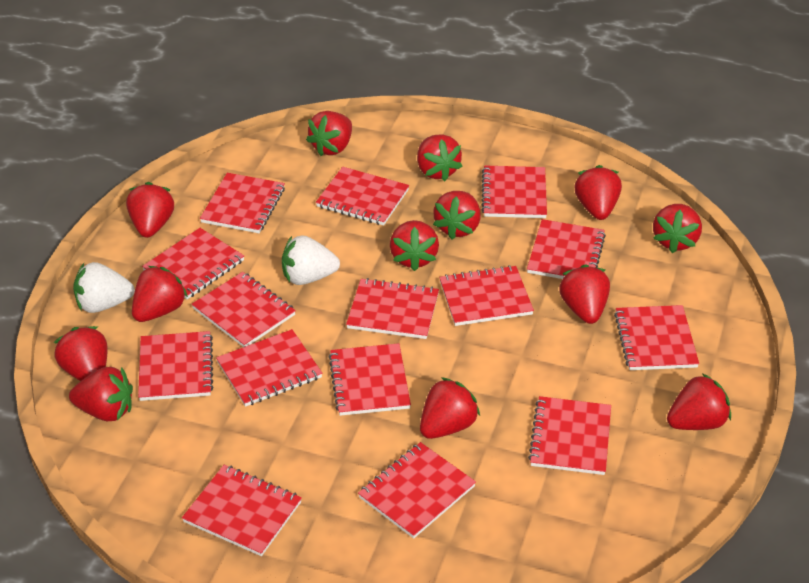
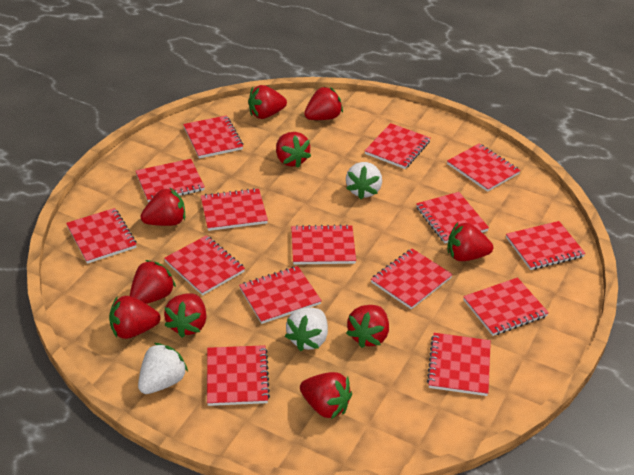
red strawberry: 13 -> 10
white strawberry: 2 -> 3

